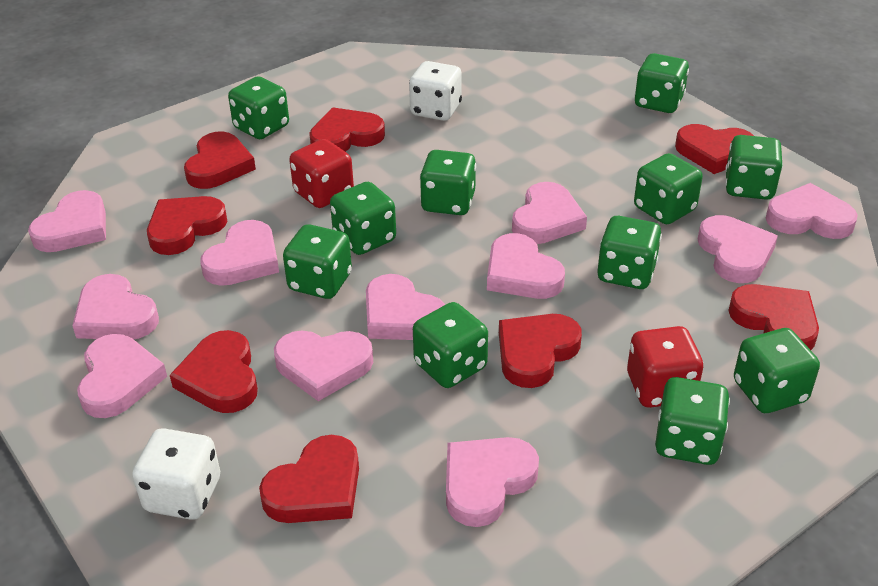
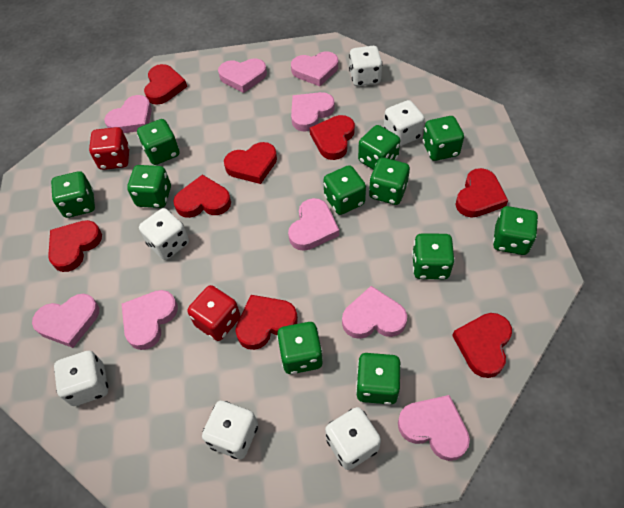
pink heart: 11 -> 9
white dice: 2 -> 6

